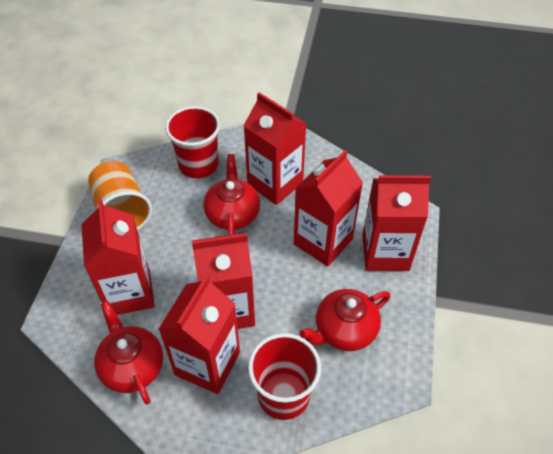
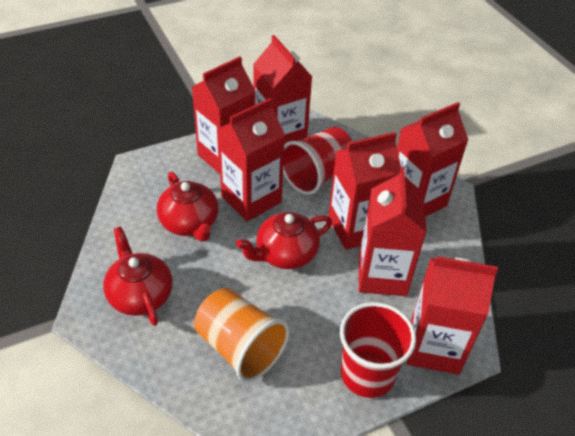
red carton: 6 -> 7

